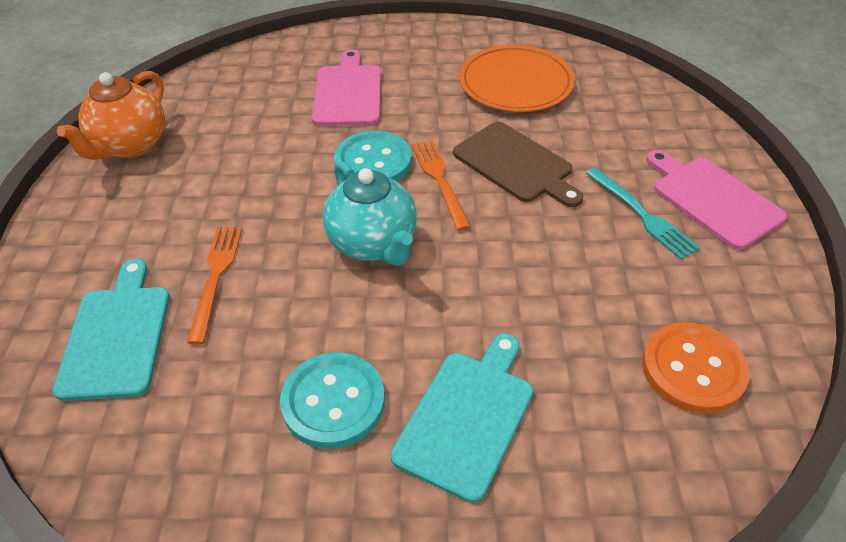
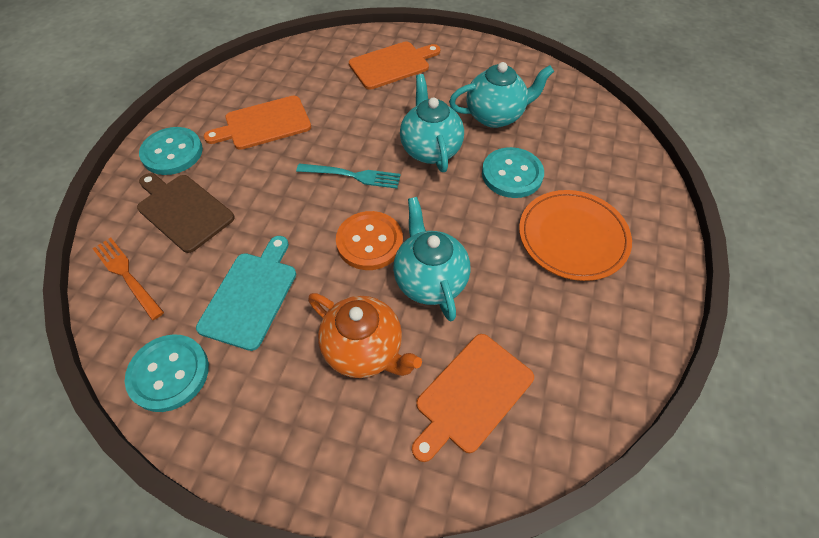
orange cutting board: 0 -> 3
orange fork: 2 -> 1
pink cutting board: 2 -> 0
turquoise button: 2 -> 3
turquoise cutting board: 2 -> 1
turquoise teapot: 1 -> 3

